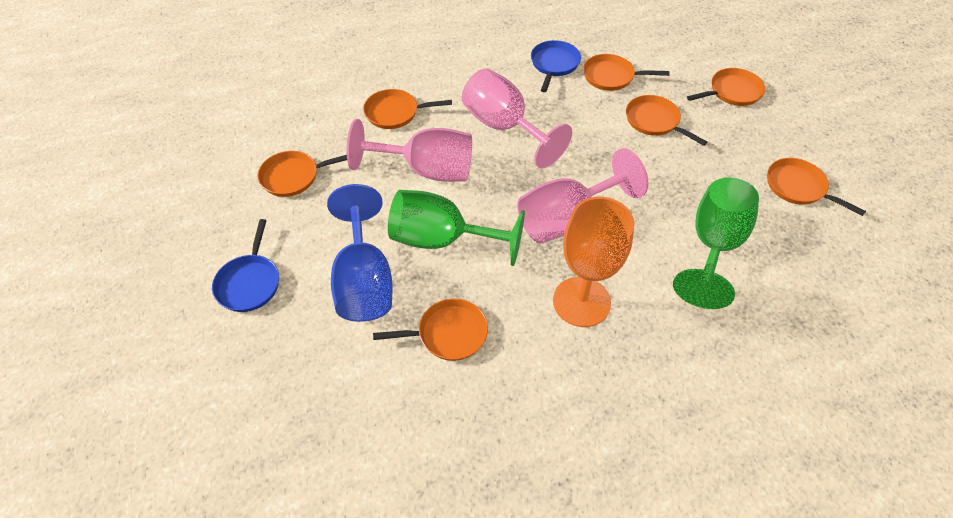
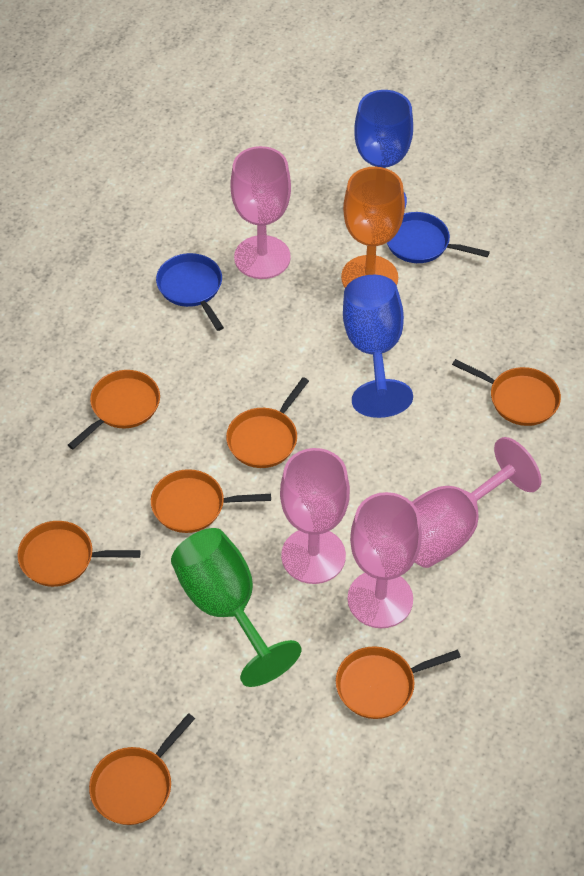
blue goblet: 1 -> 2
green goblet: 2 -> 1
pink goblet: 3 -> 4

